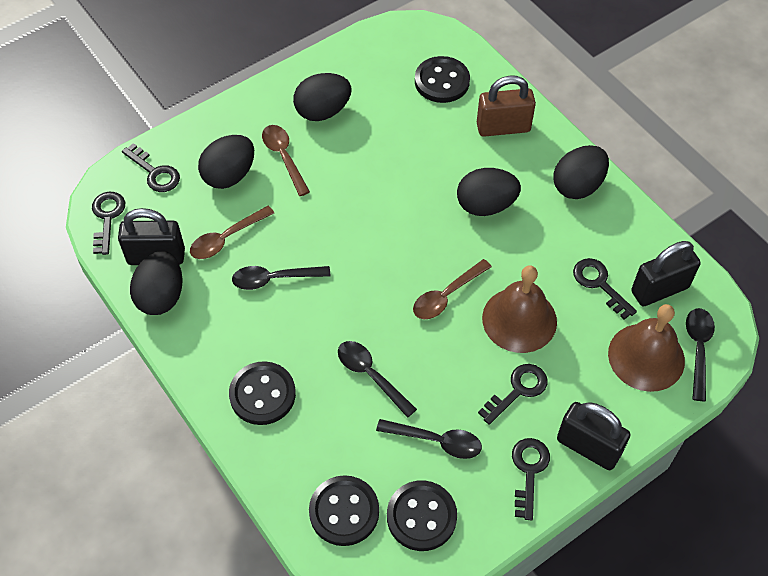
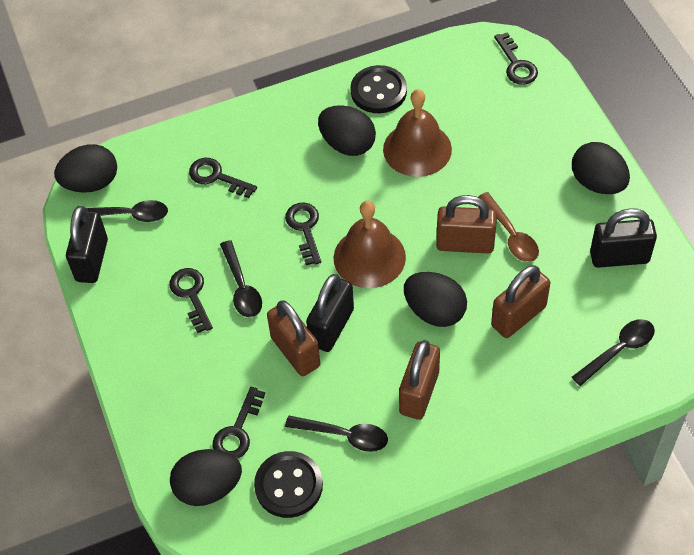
black button: 4 -> 2
brown padlock: 1 -> 4
brown spoon: 3 -> 1

